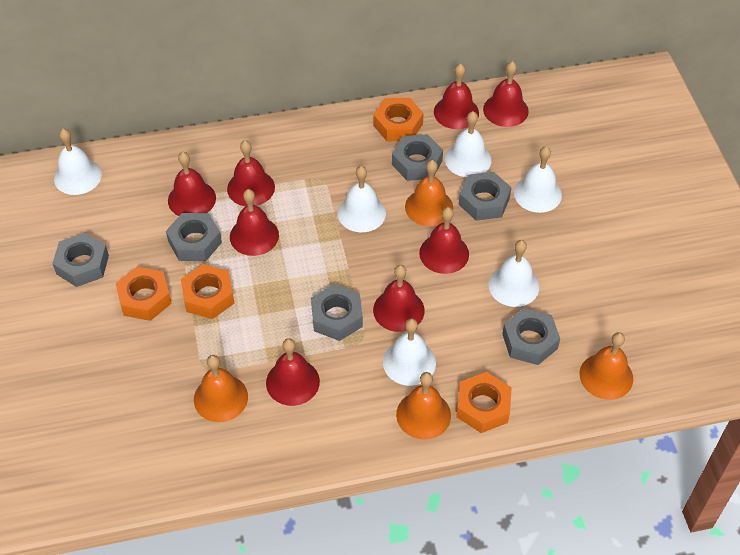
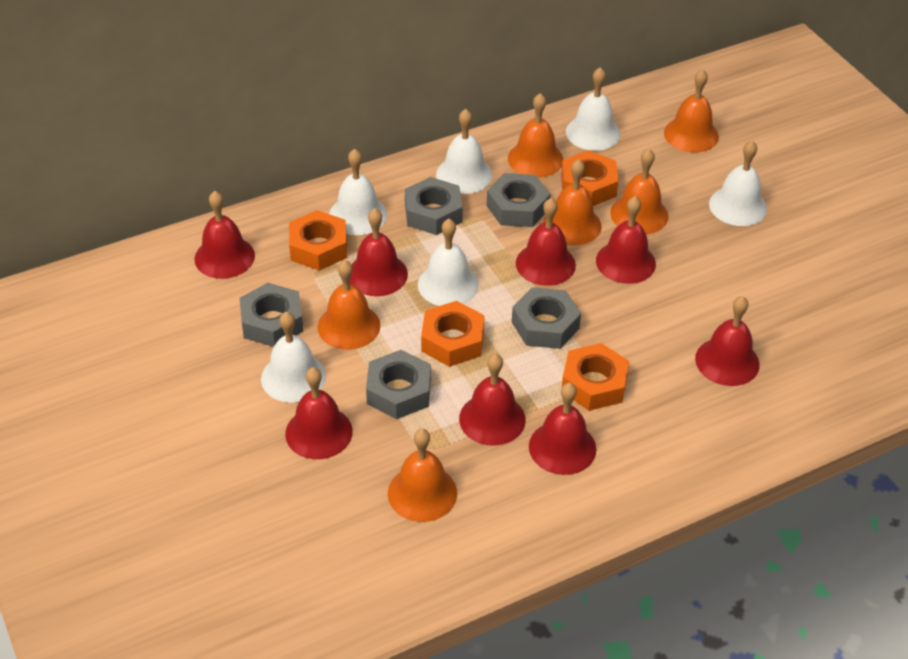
grey nut: 6 -> 5
orange bell: 4 -> 6

